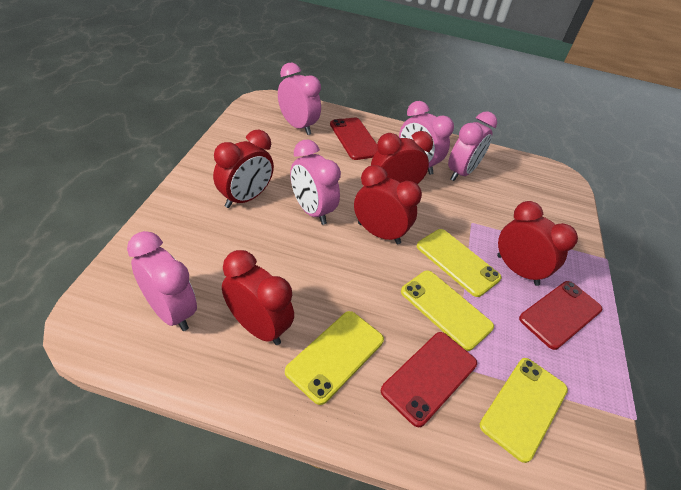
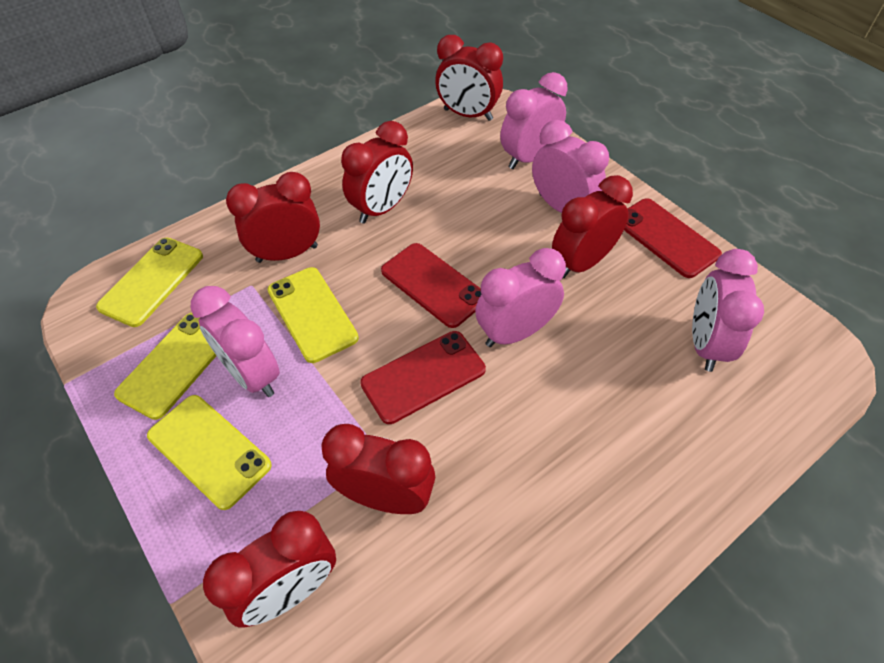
red clock: 5 -> 6

